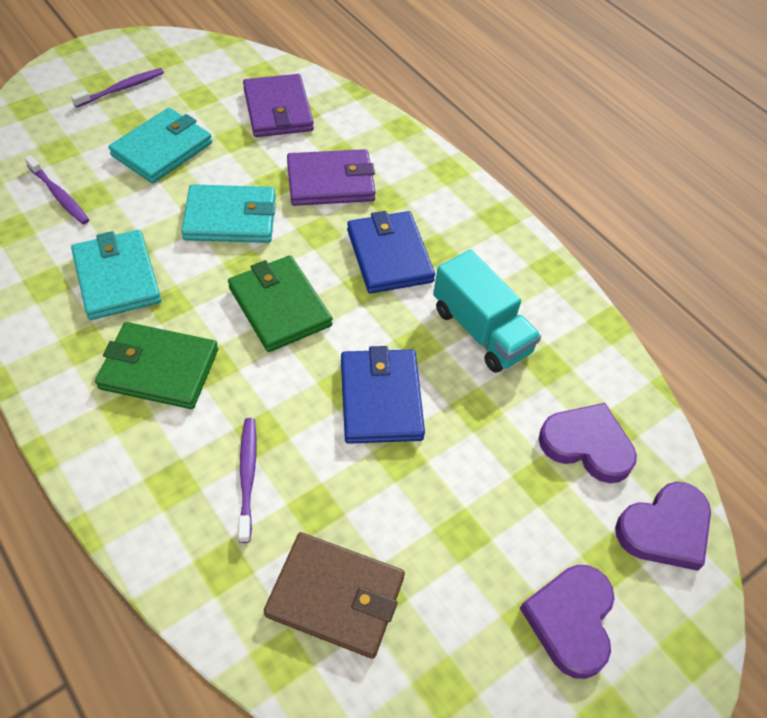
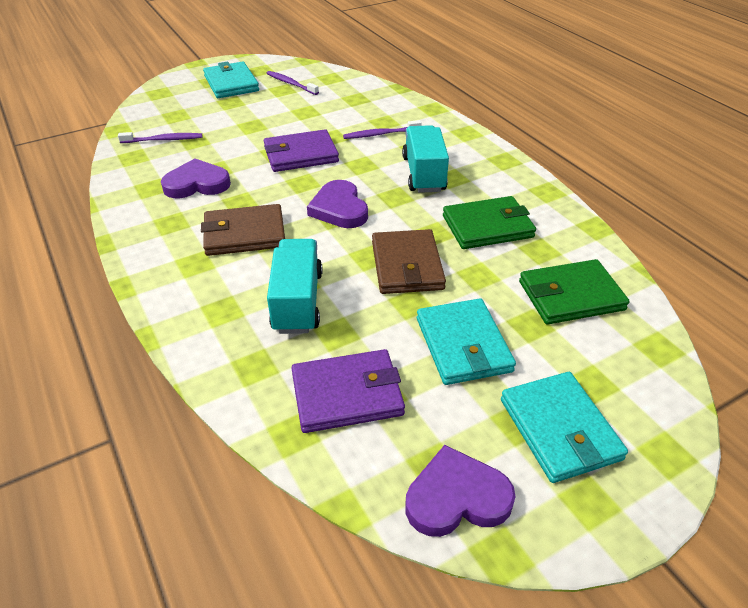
blue wallet: 2 -> 0
brown wallet: 1 -> 2
turquoise truck: 1 -> 2

